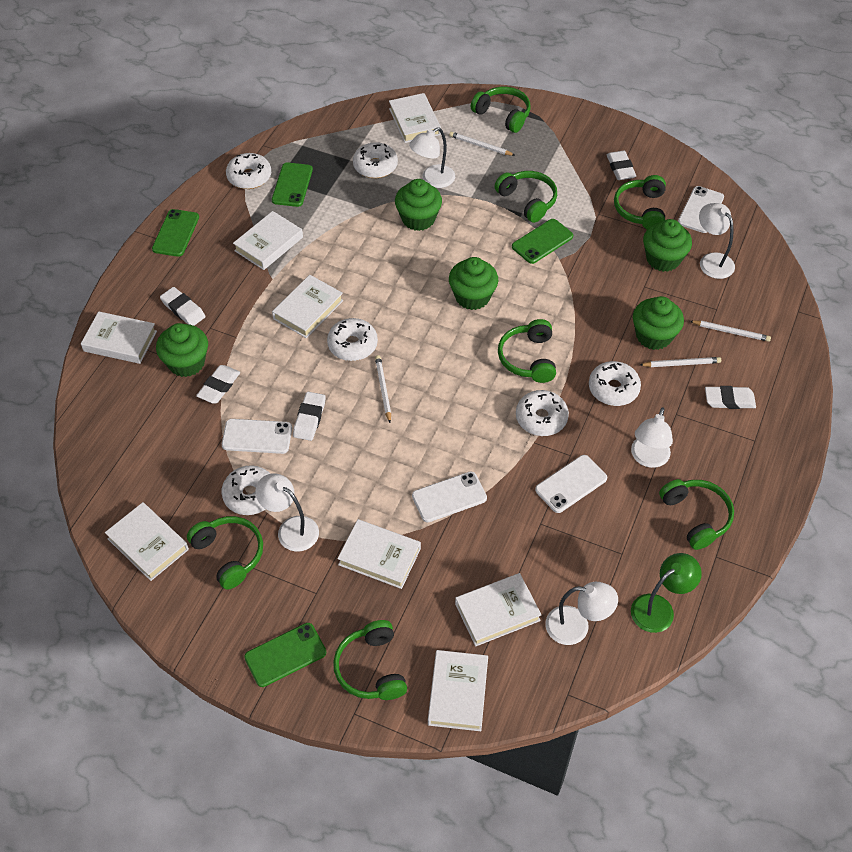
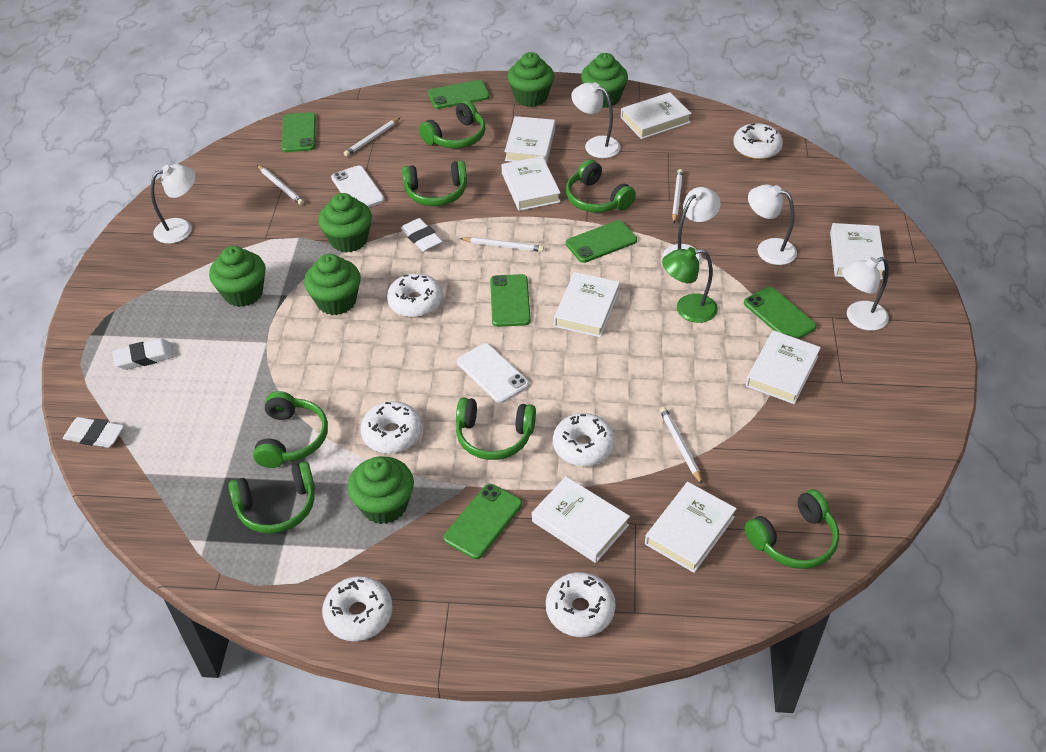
green cupcake: 5 -> 6
green phone: 4 -> 6
white eraser: 5 -> 3
white pencil: 4 -> 5
white phone: 4 -> 2

